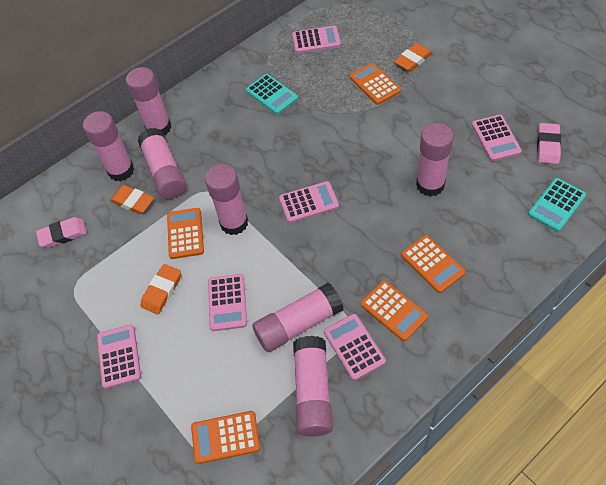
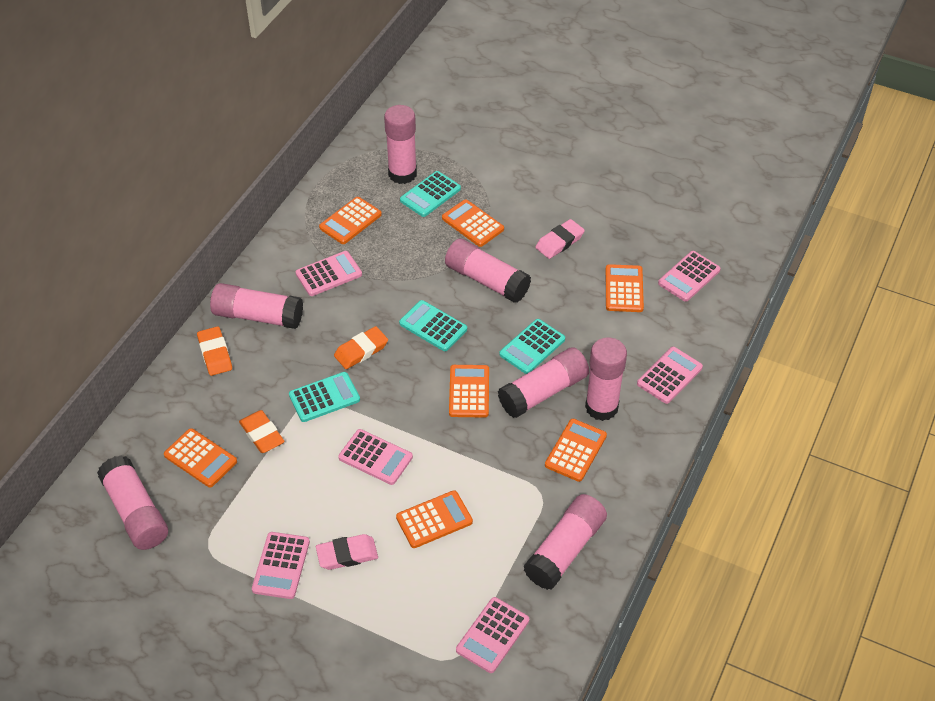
orange calculator: 5 -> 7
turquoise calculator: 2 -> 4

